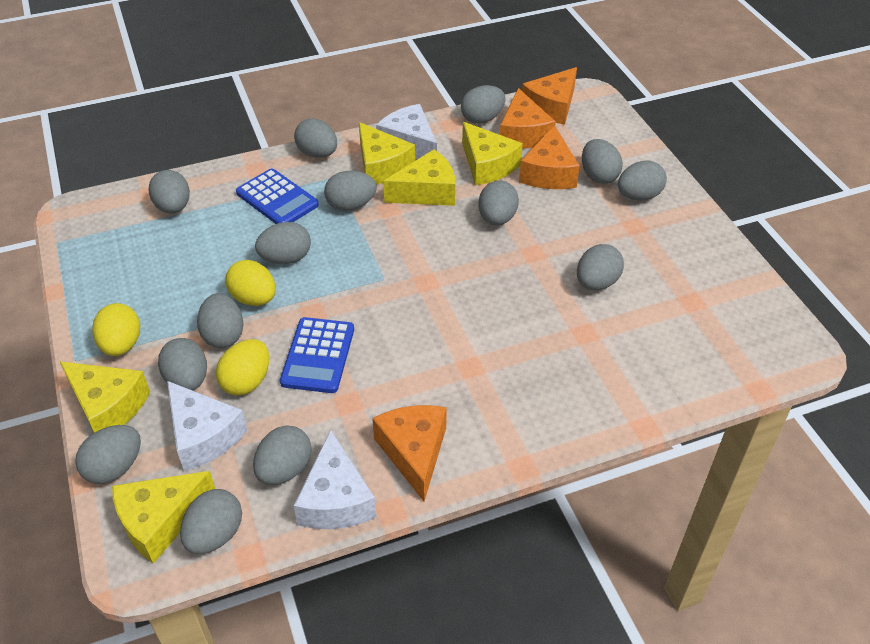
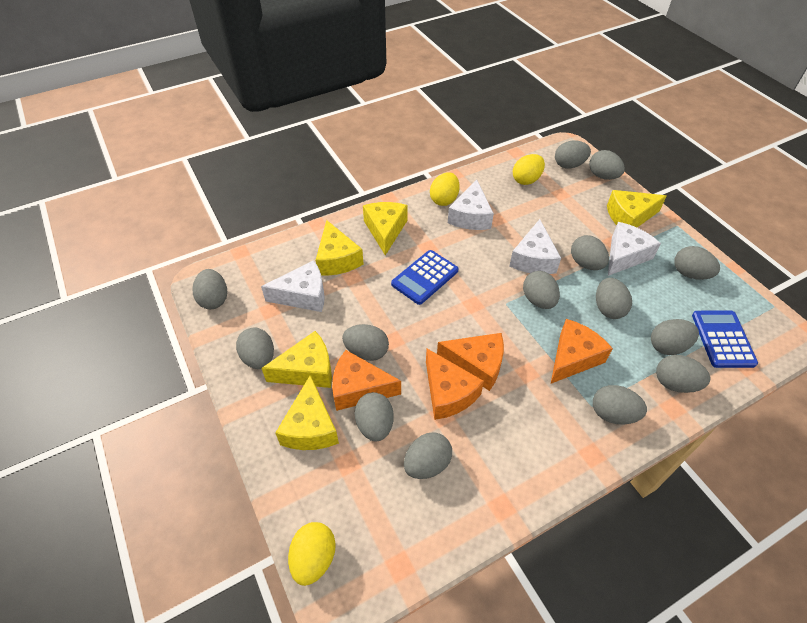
white cheese: 3 -> 4

